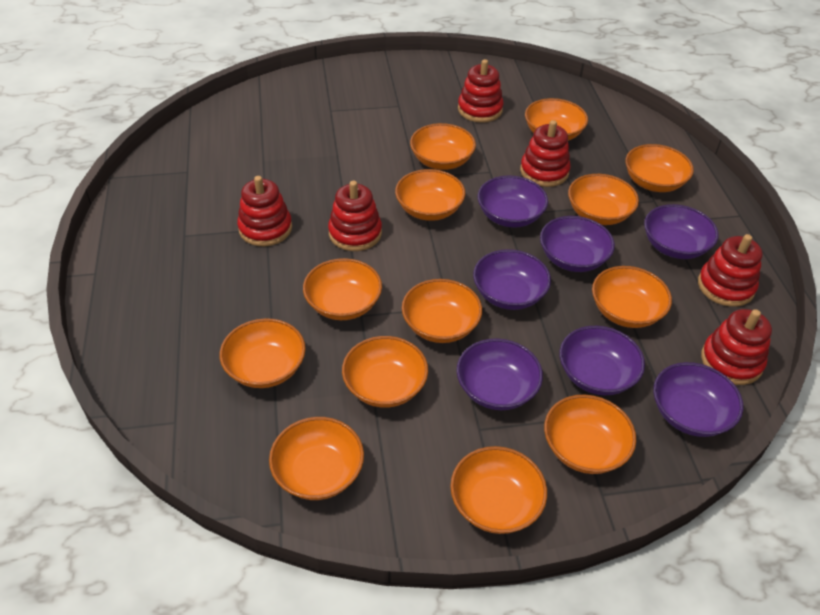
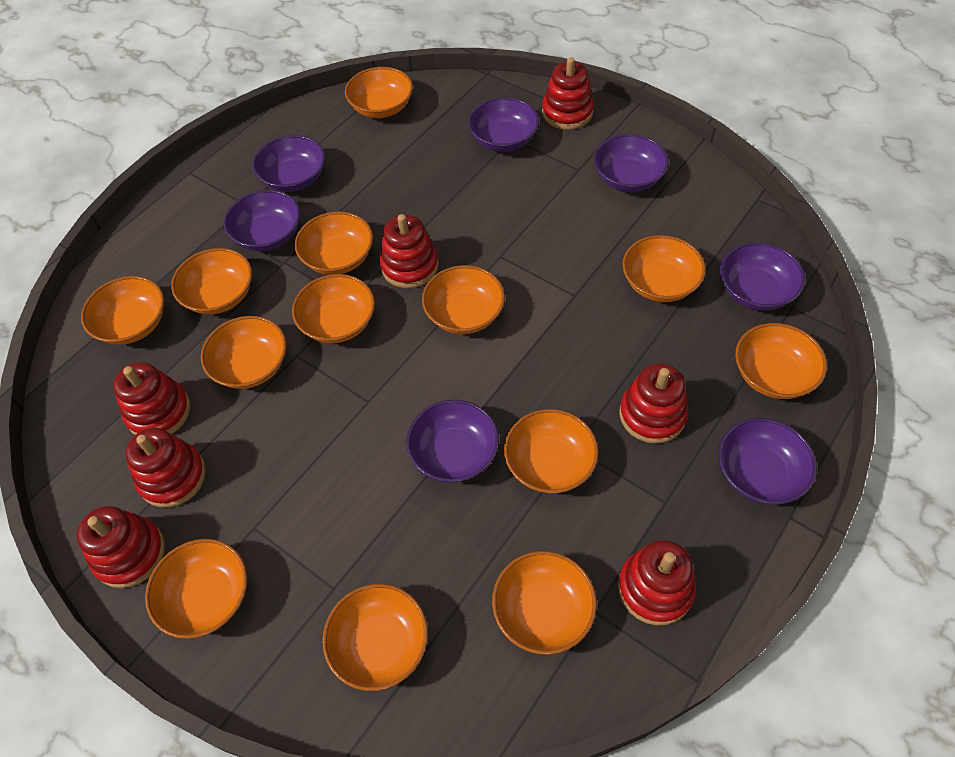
red stacking toy: 6 -> 7

